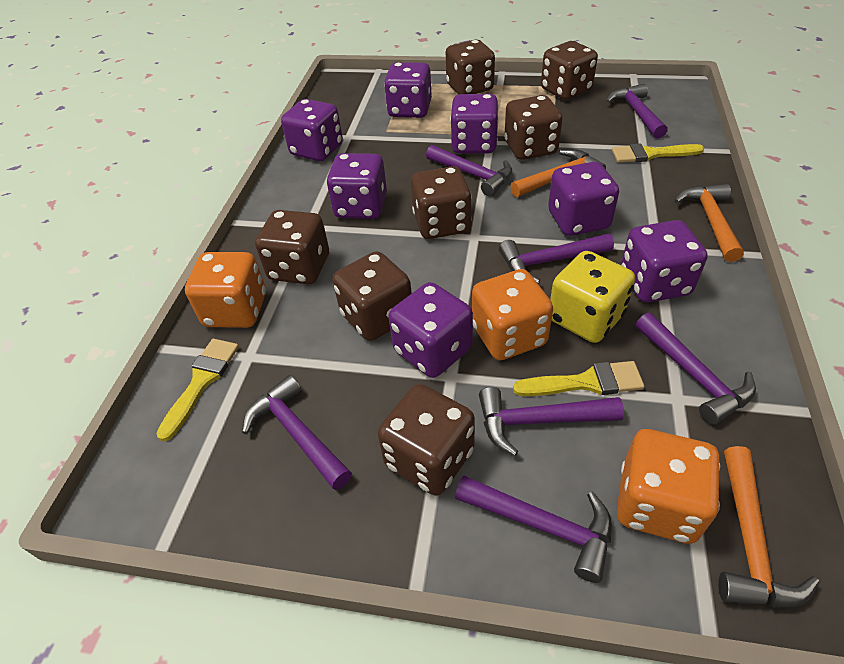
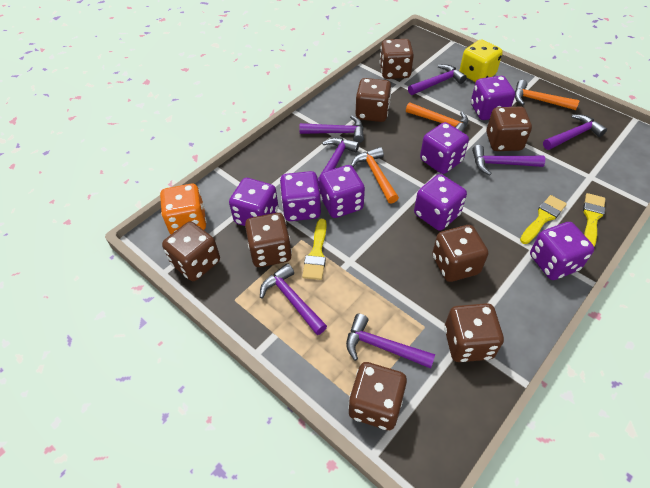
brown dice: 7 -> 8
orange dice: 3 -> 1

